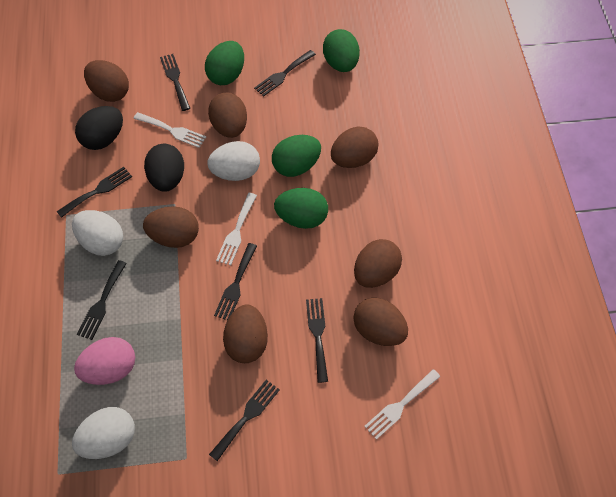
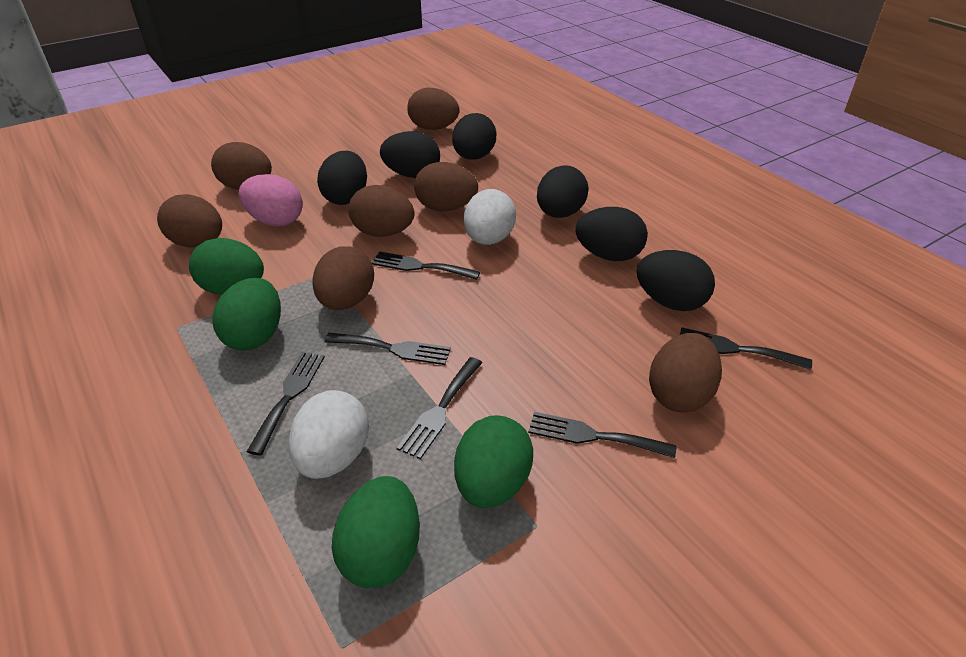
black egg: 2 -> 6
black fork: 7 -> 6
white egg: 3 -> 2
white fork: 3 -> 0

